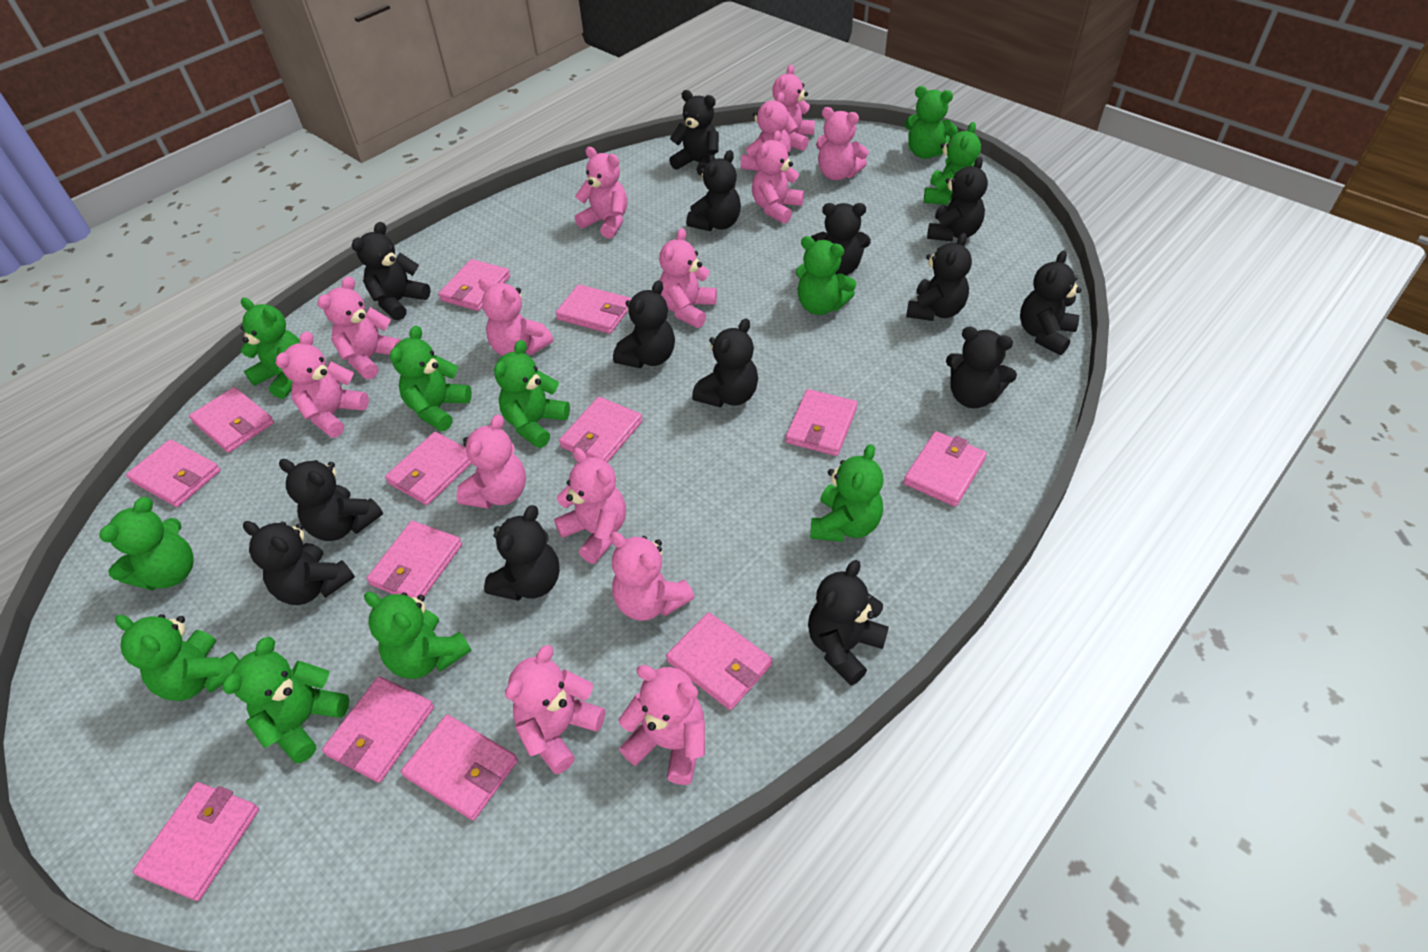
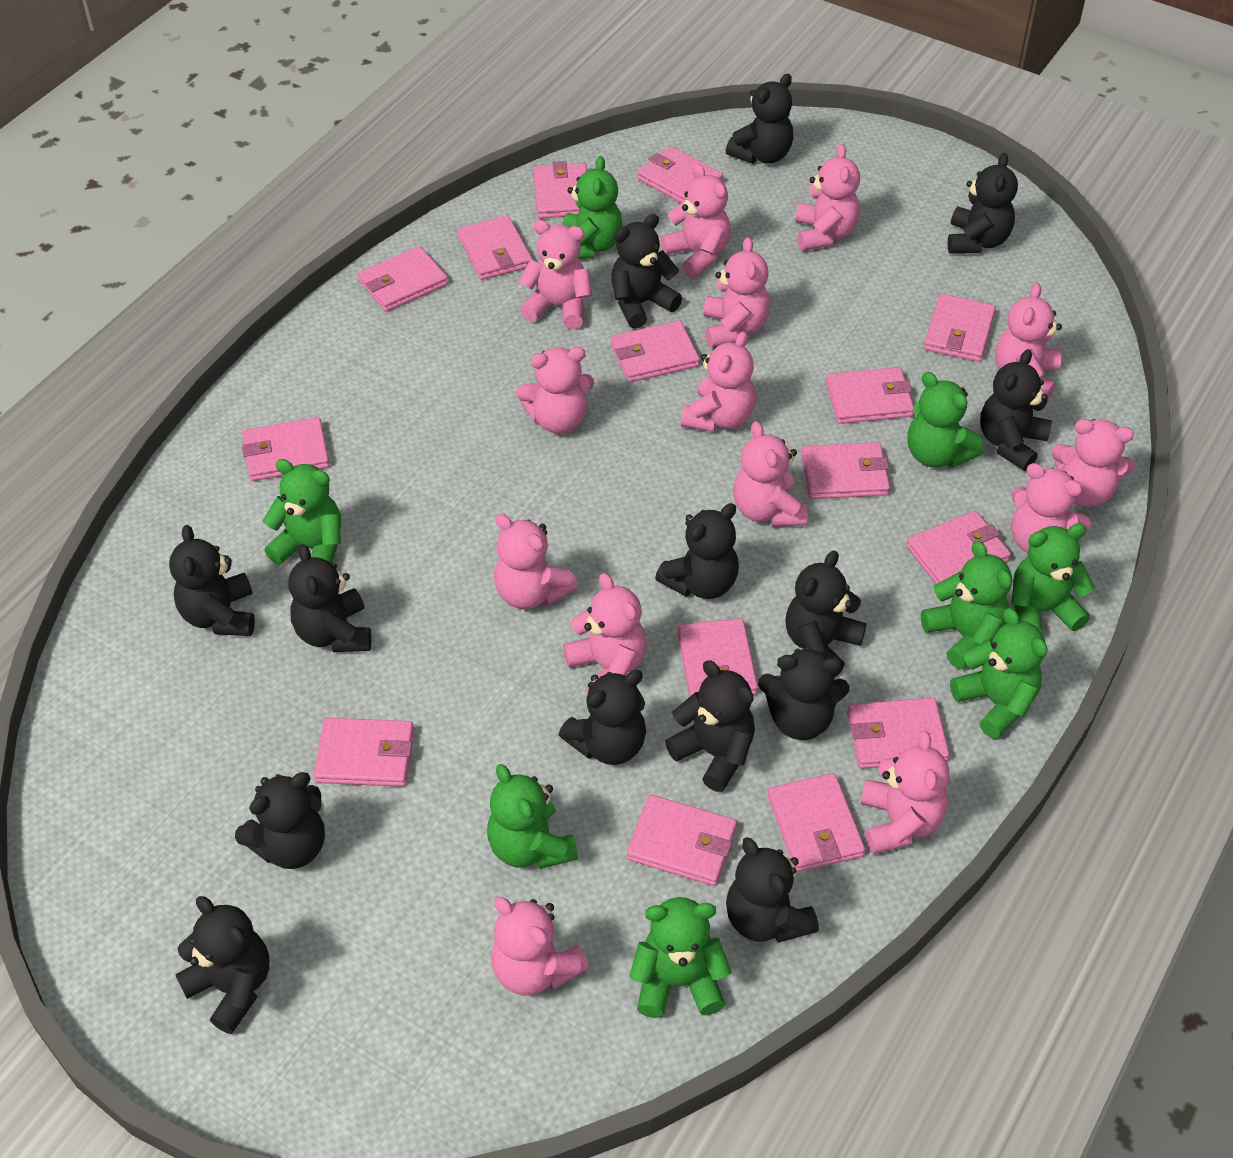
green teddy bear: 11 -> 8
pink wallet: 13 -> 15

